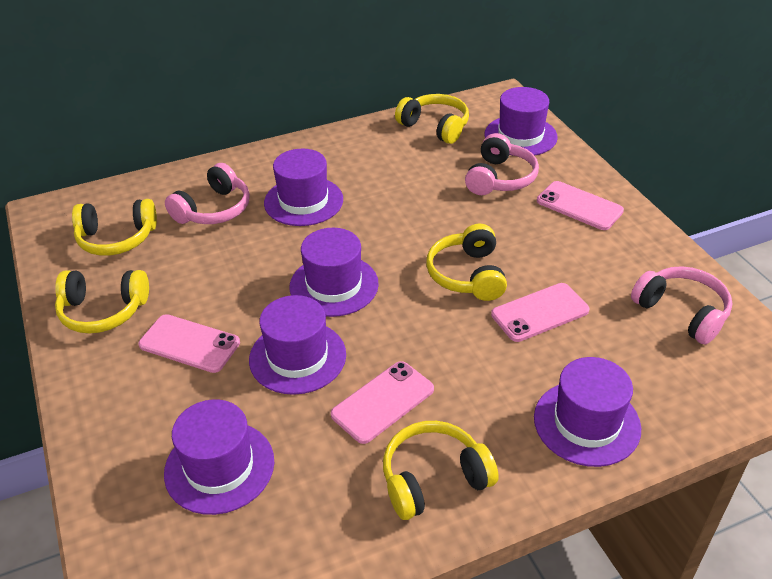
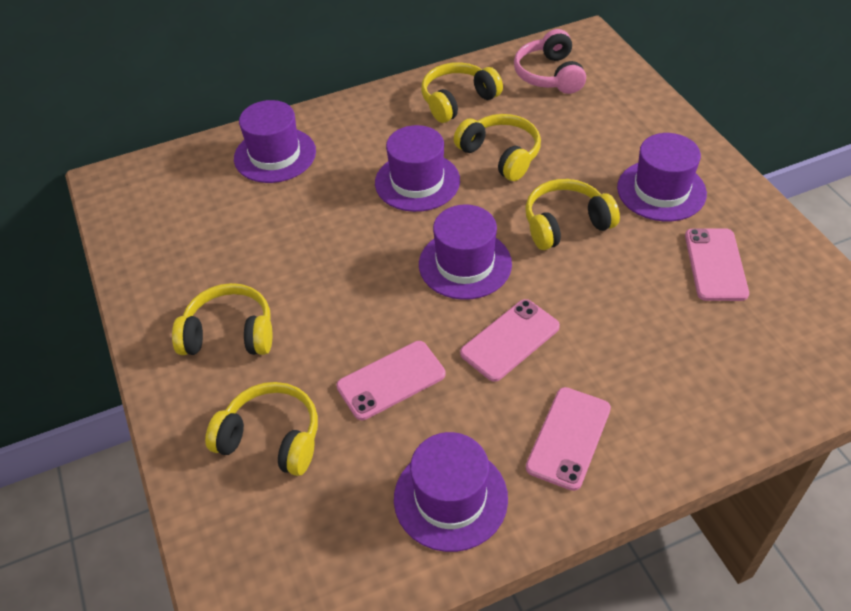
pink headphones: 3 -> 1
purple hat: 6 -> 5

